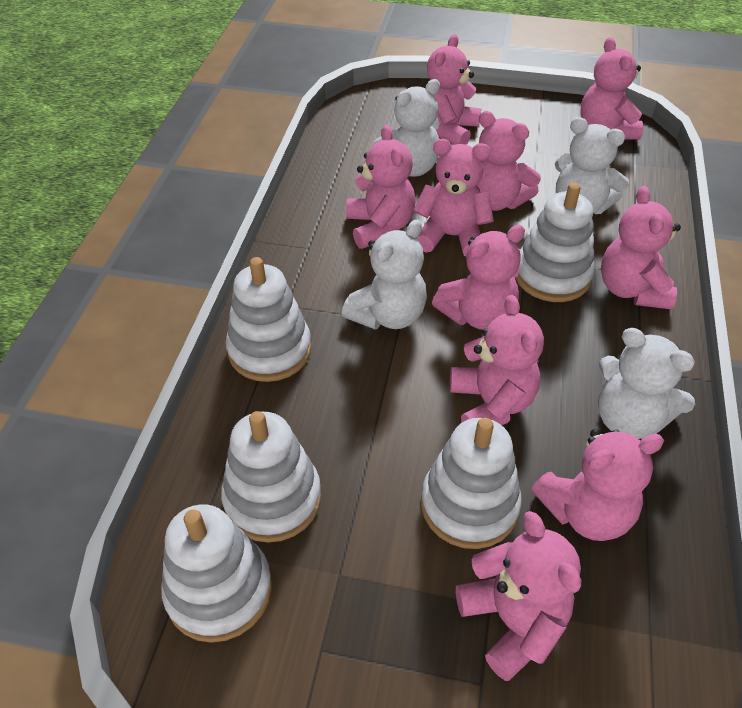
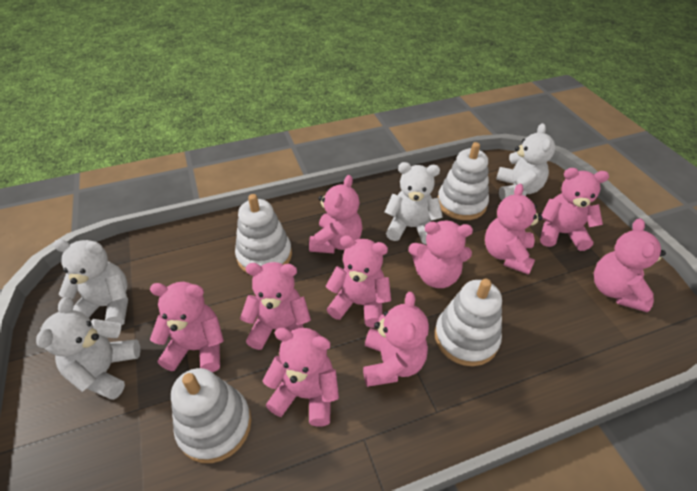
white stacking toy: 5 -> 4

